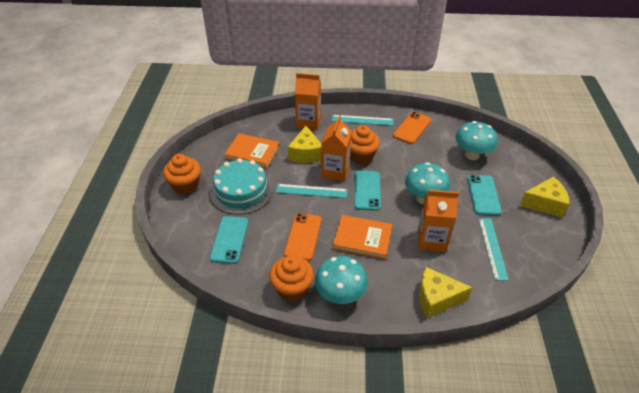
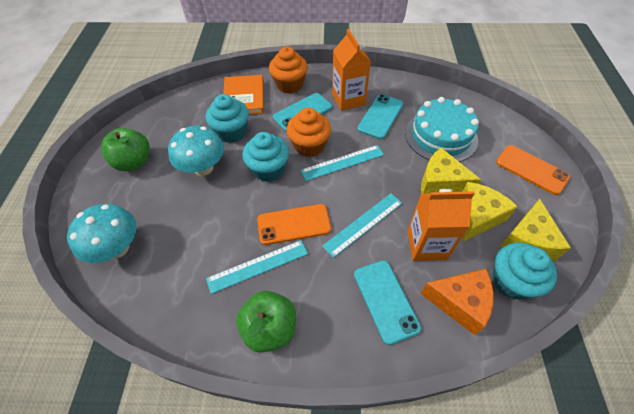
green apple: 0 -> 2
orange book: 2 -> 1
orange carton: 3 -> 2
orange cheese: 0 -> 1
orange cupcake: 3 -> 2
turquoise cupcake: 0 -> 3
turquoise mushroom: 3 -> 2

